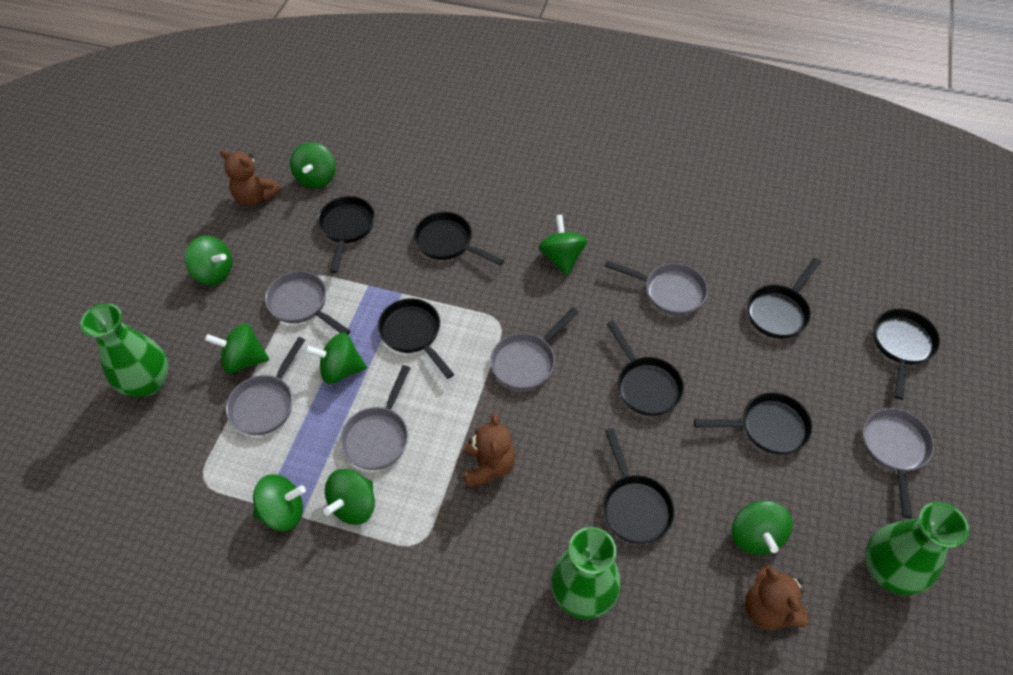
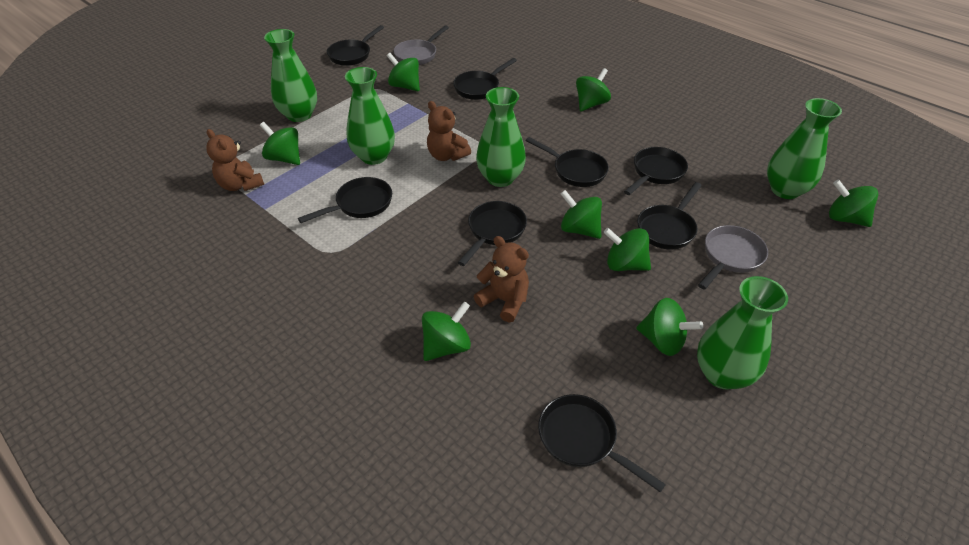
green vase: 3 -> 5
grey pan: 6 -> 2

